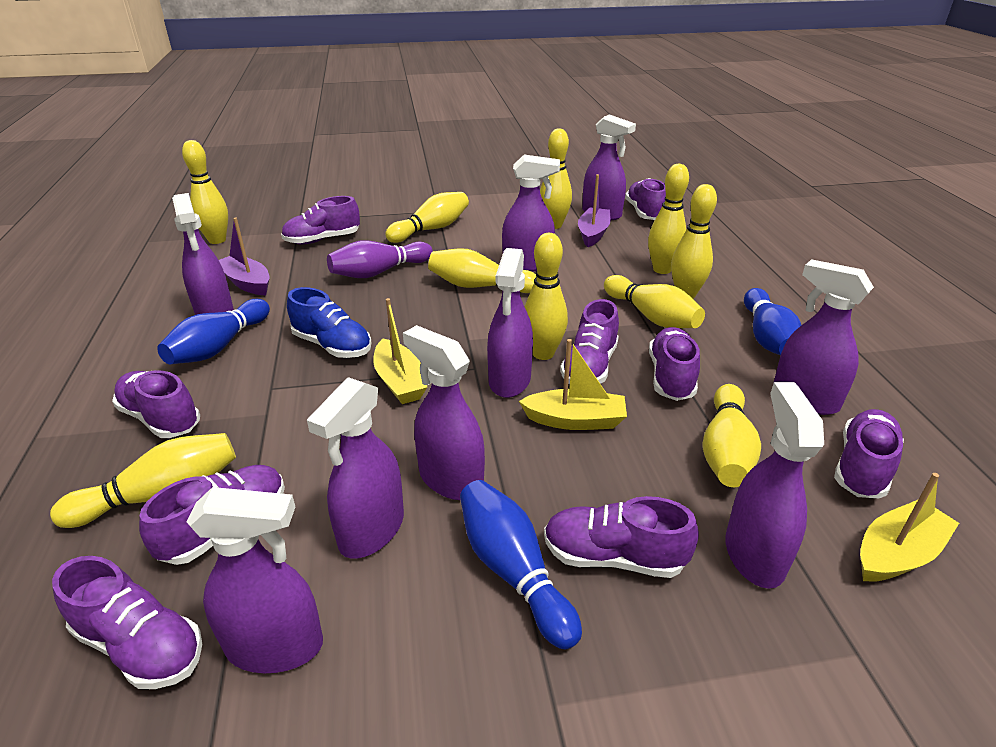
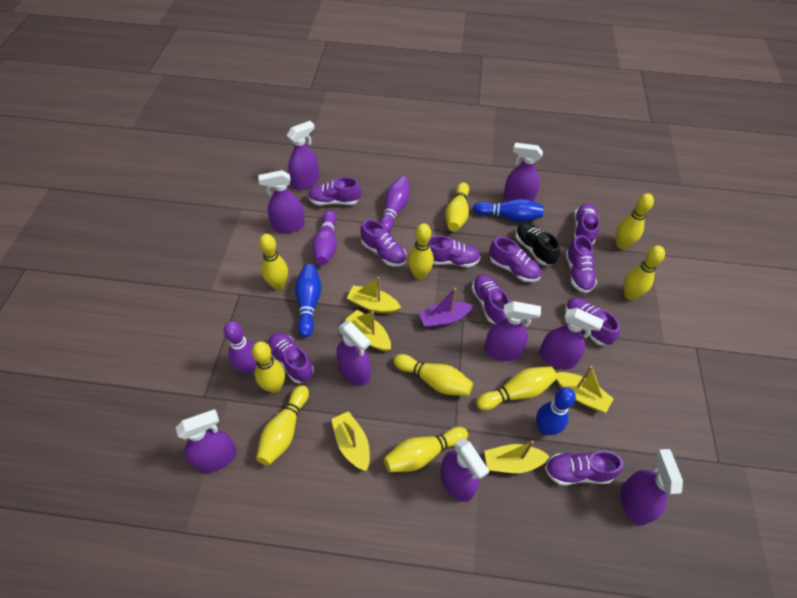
black shoe: 0 -> 1
blue shoe: 1 -> 0
purple boat: 2 -> 1
purple bowling pin: 1 -> 3
purple shoe: 9 -> 10
yellow boat: 3 -> 5

